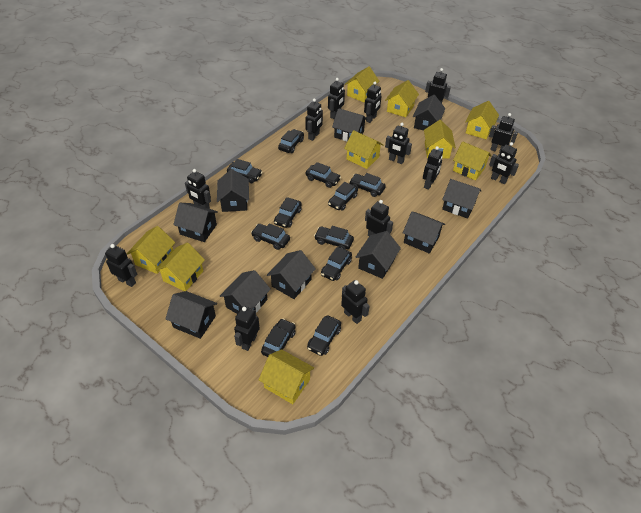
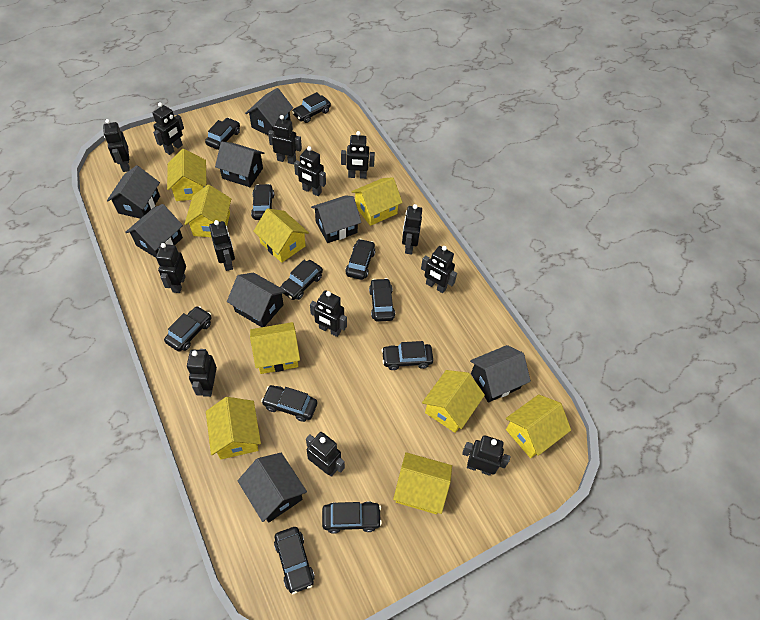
black house: 10 -> 8

